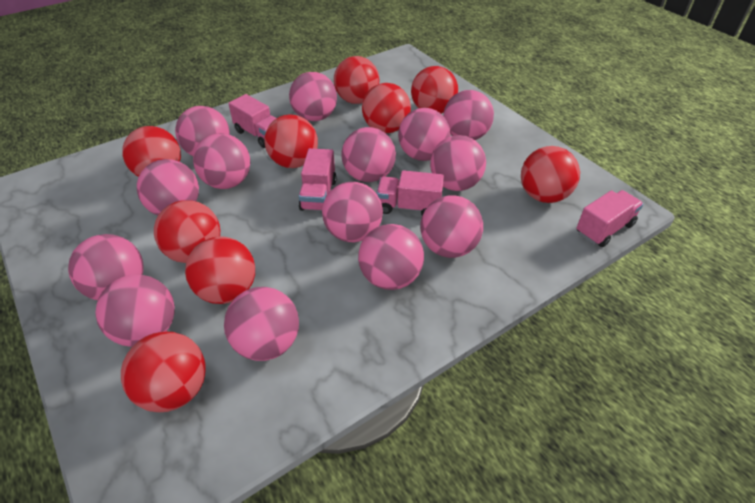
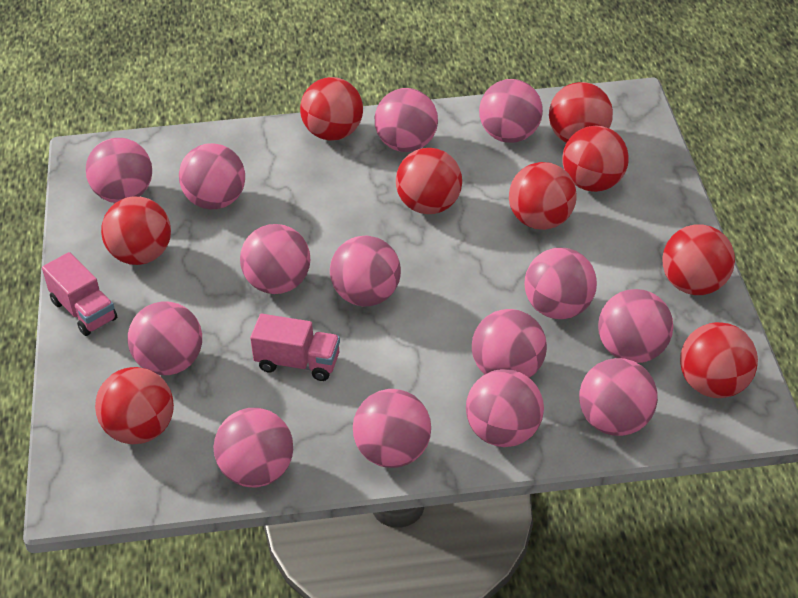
pink truck: 4 -> 2

